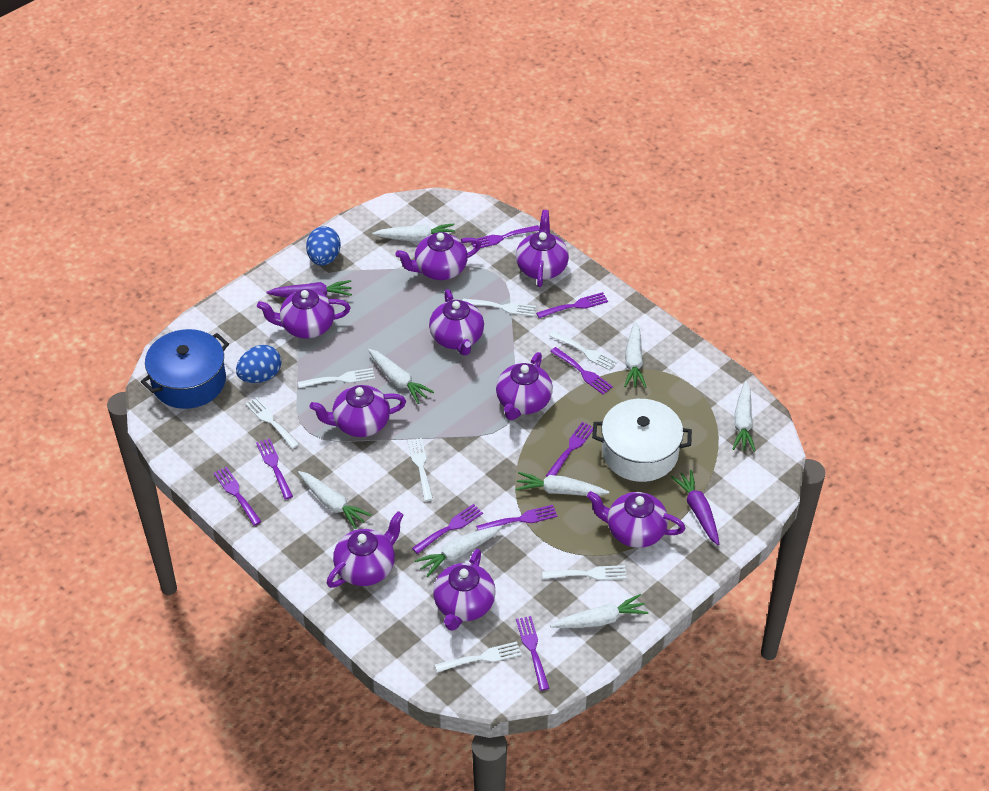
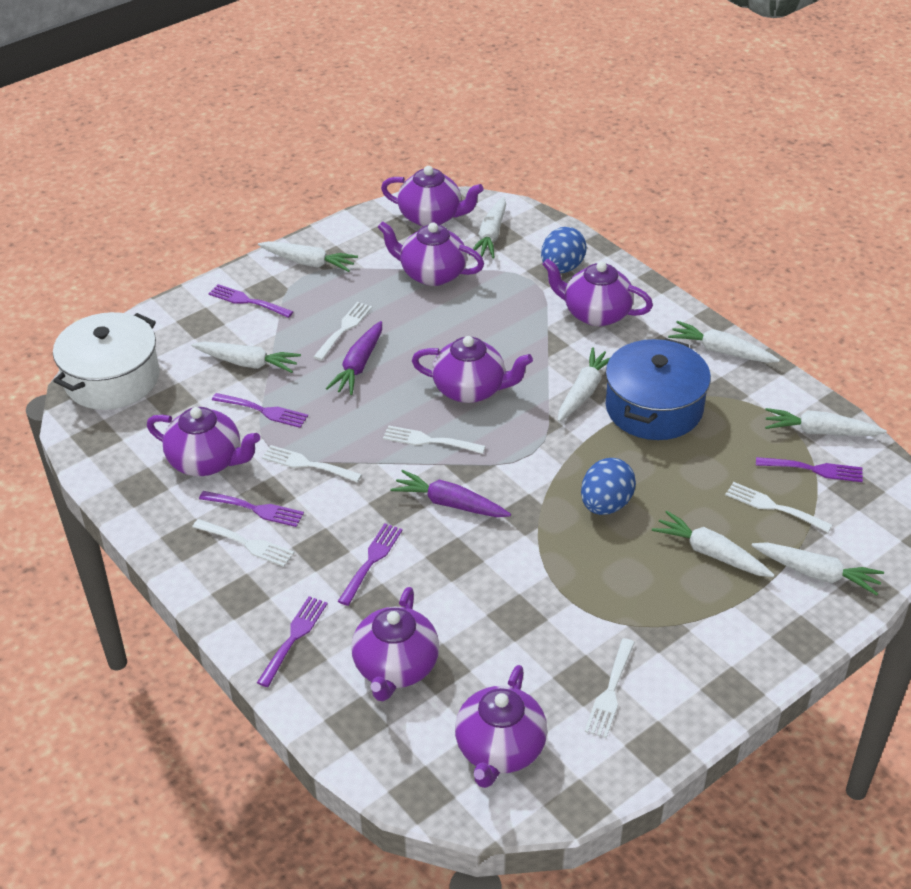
purple fork: 9 -> 6
purple teapot: 9 -> 7
white fork: 7 -> 6

